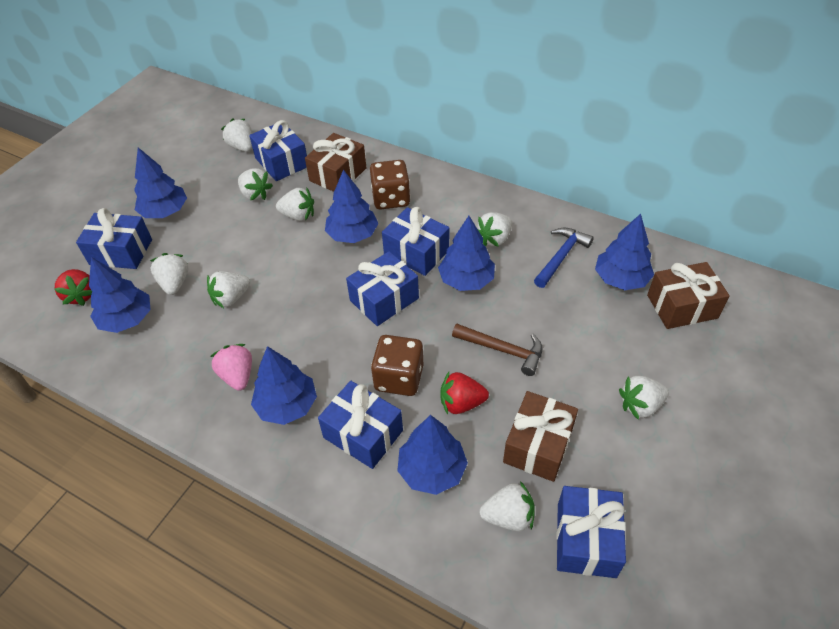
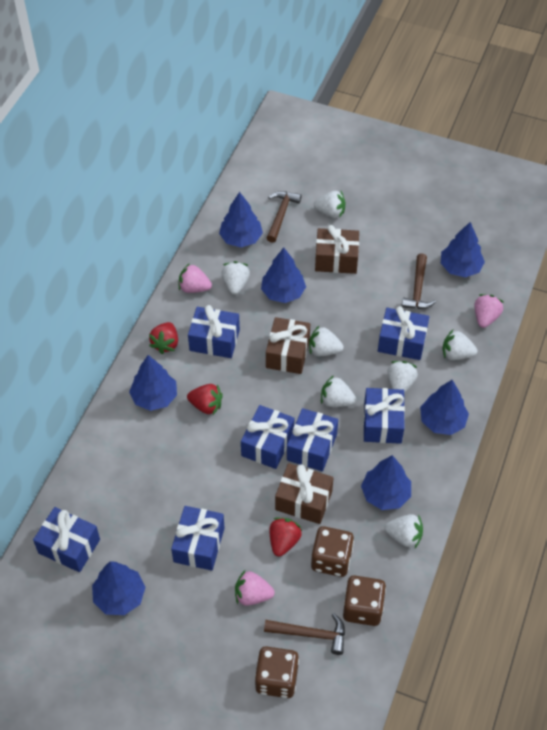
blue gift: 6 -> 7
blue hammer: 1 -> 0
brown dice: 2 -> 3
brown hammer: 1 -> 3
pink strawberry: 1 -> 3
red strawberry: 2 -> 3
white strawberry: 8 -> 7

